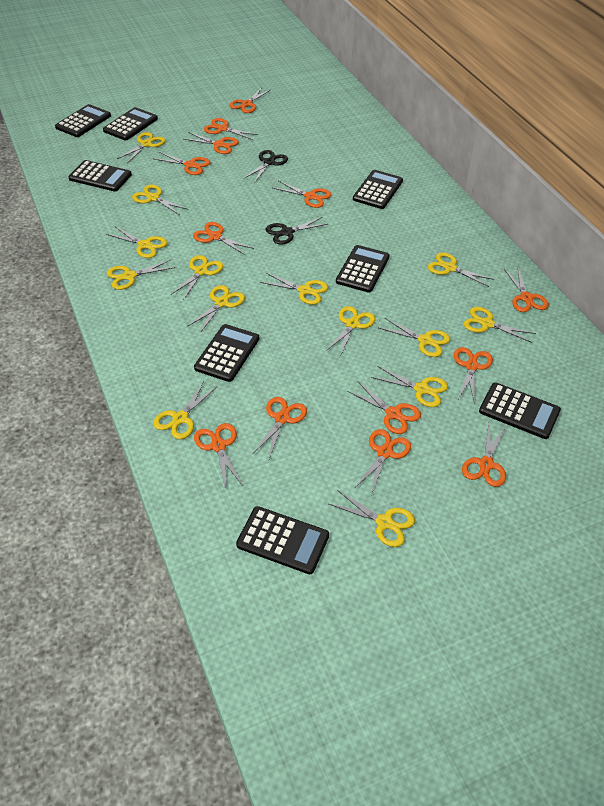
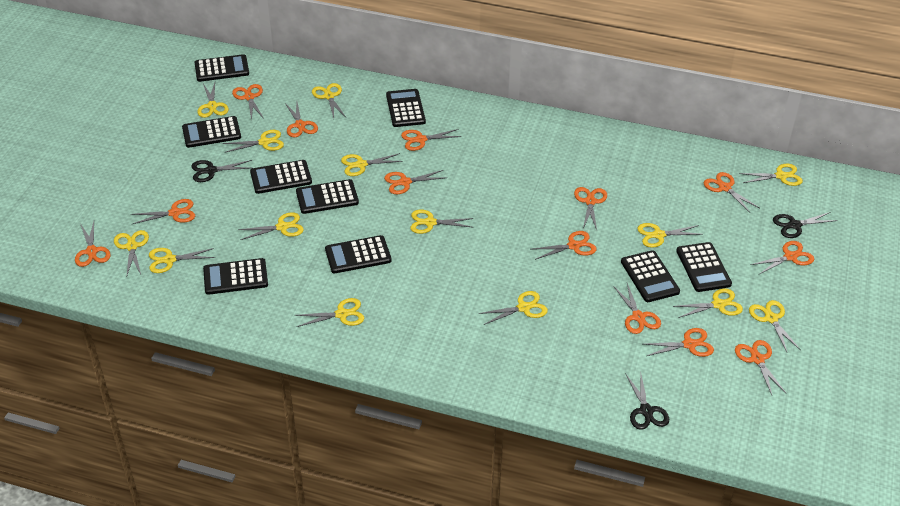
black calculator: 8 -> 9
black scissors: 2 -> 3

